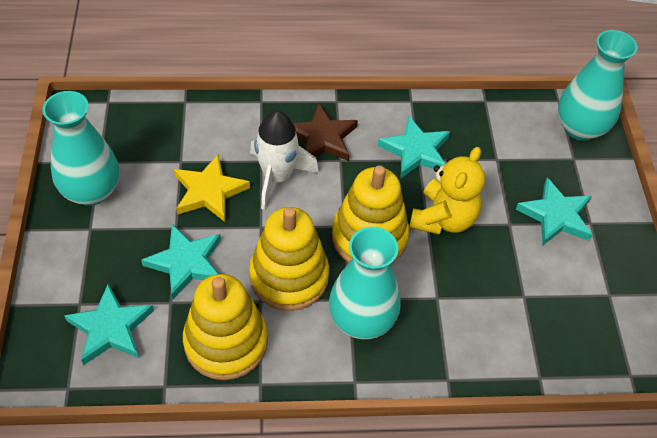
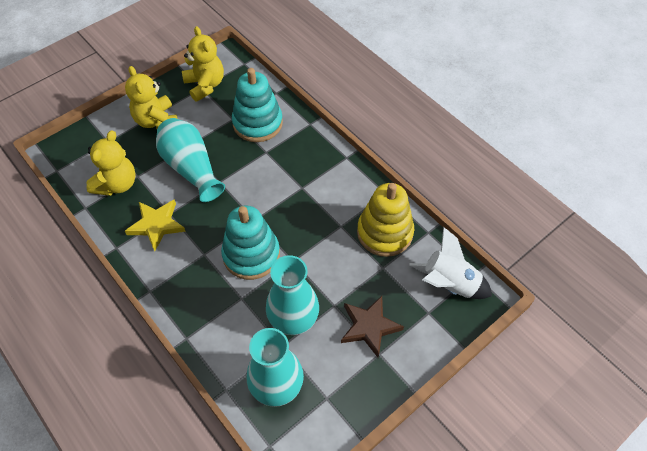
turquoise stacking toy: 0 -> 2
turquoise star: 4 -> 0
yellow stacking toy: 3 -> 1
yellow teddy bear: 1 -> 3

